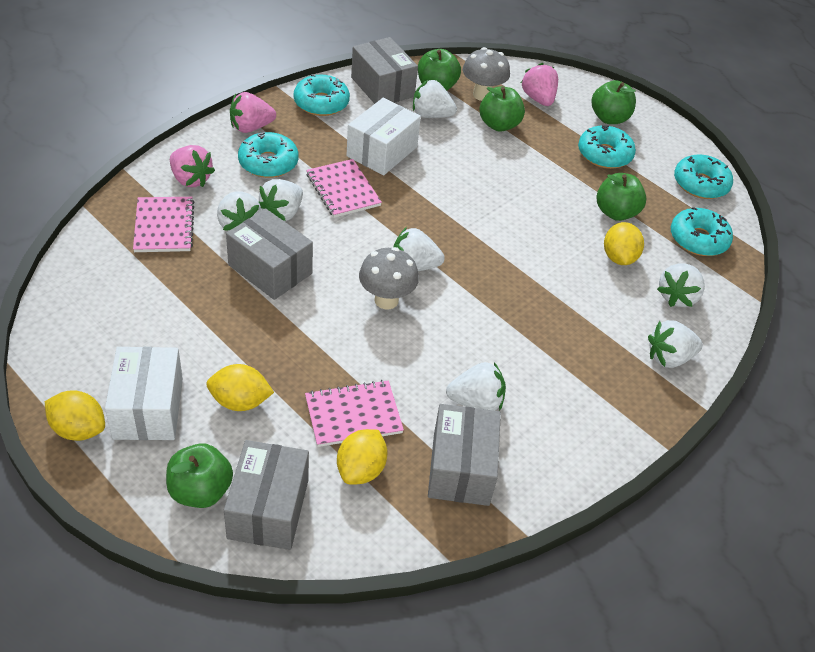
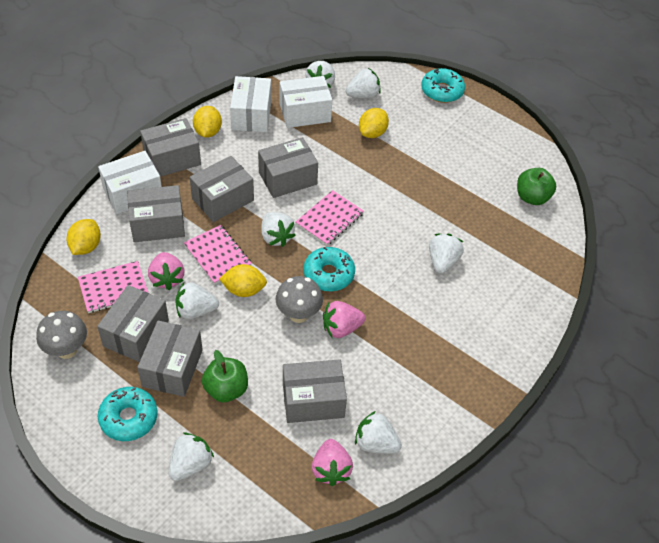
green apple: 5 -> 2
grey box: 4 -> 7
turquoise donut: 5 -> 3
white box: 2 -> 3

